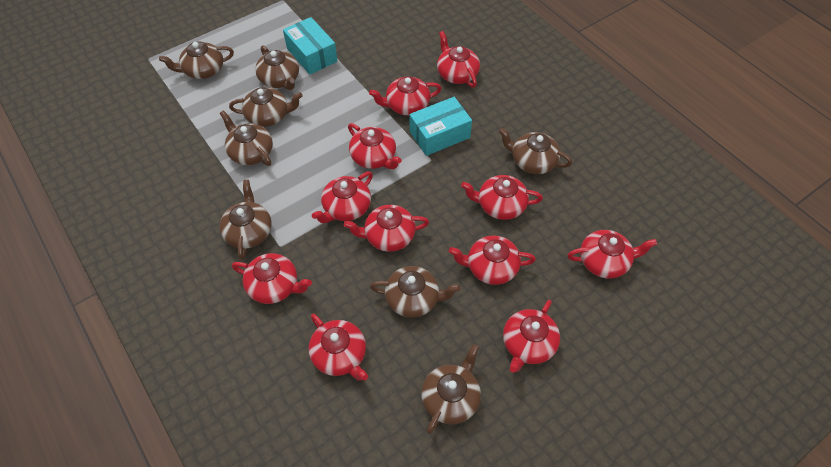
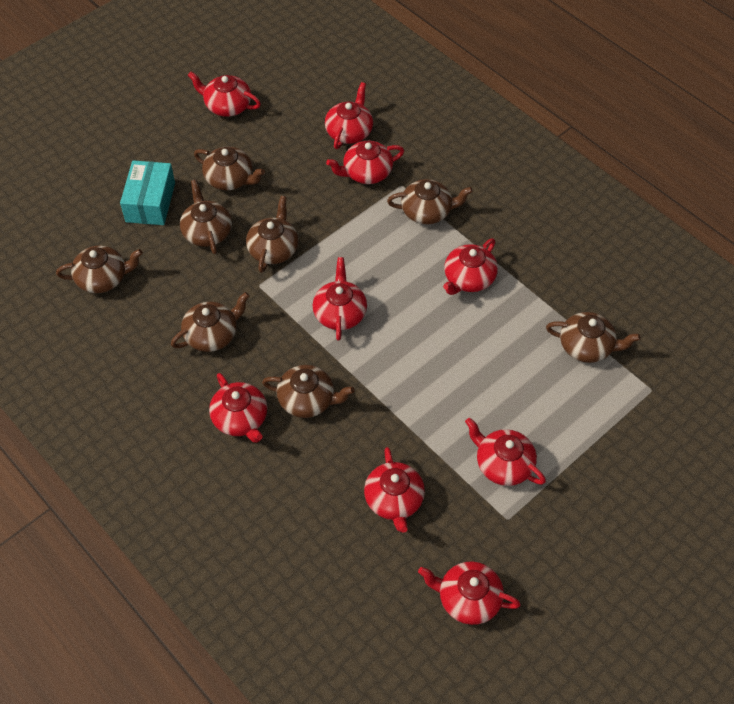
red teapot: 11 -> 9
turquoise box: 2 -> 1

